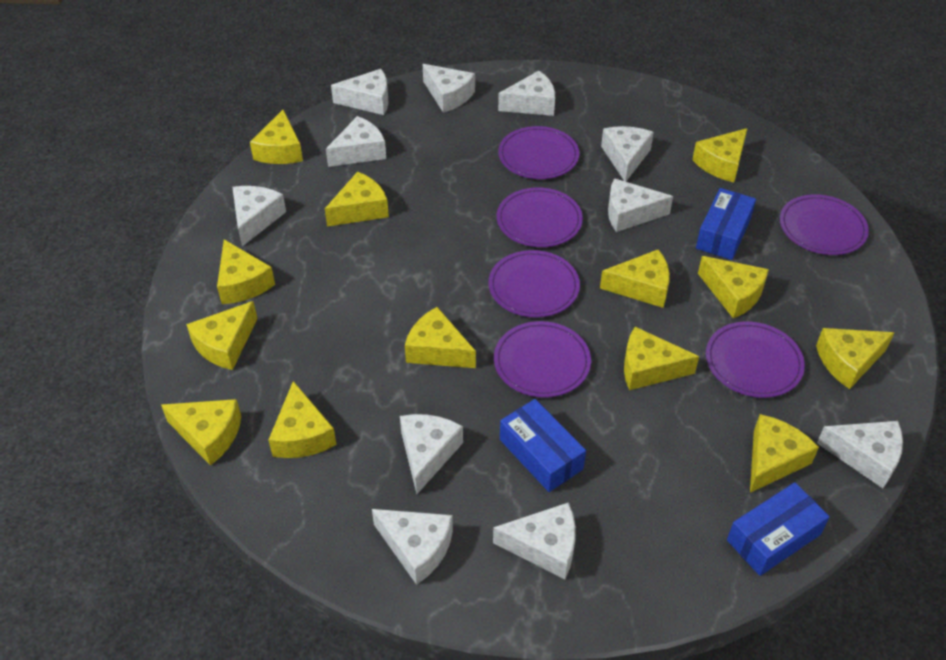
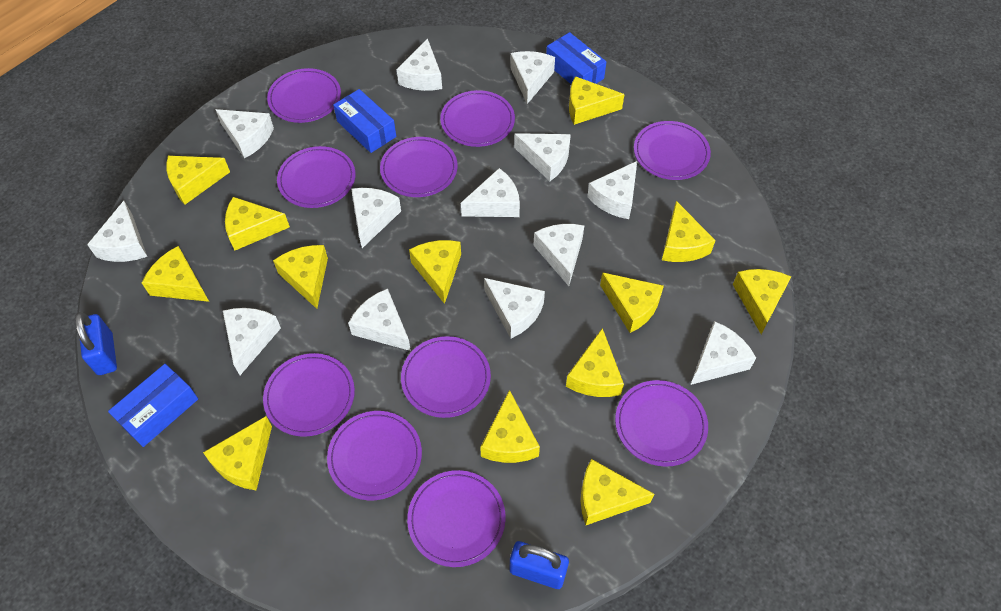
blue padlock: 0 -> 2
purple plate: 6 -> 10
white cheese: 11 -> 13

